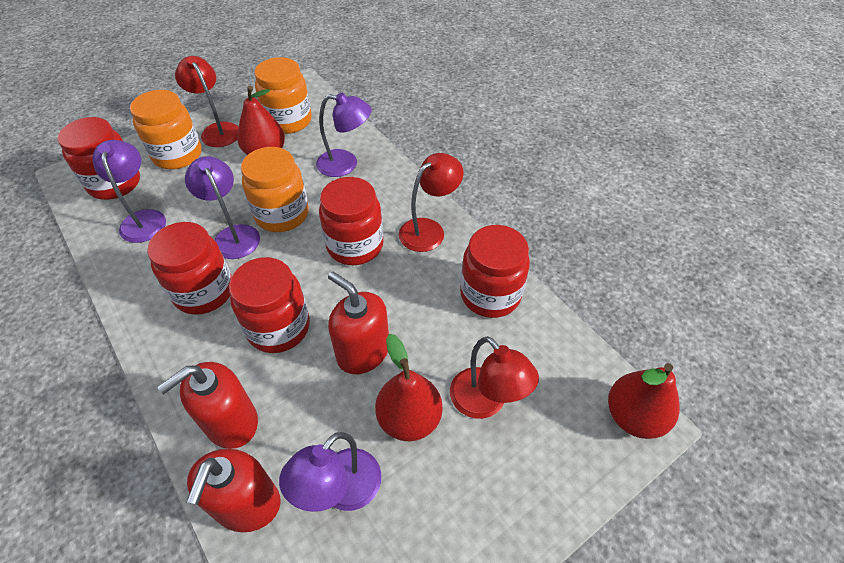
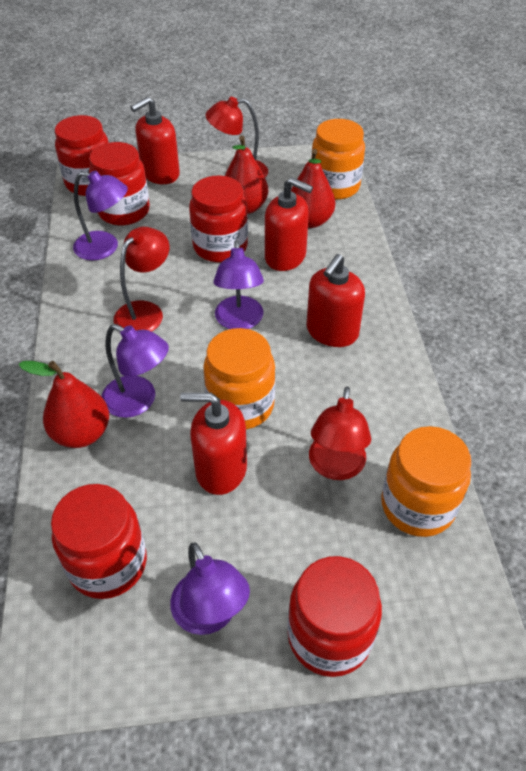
red soap dispenser: 3 -> 4

